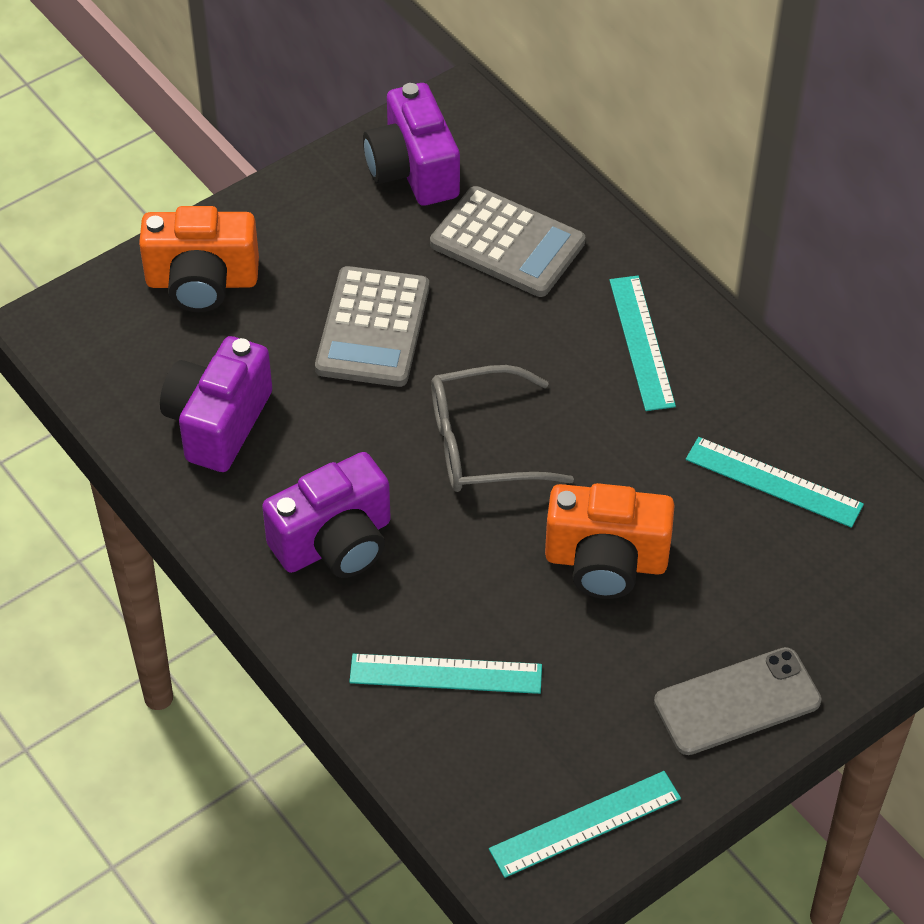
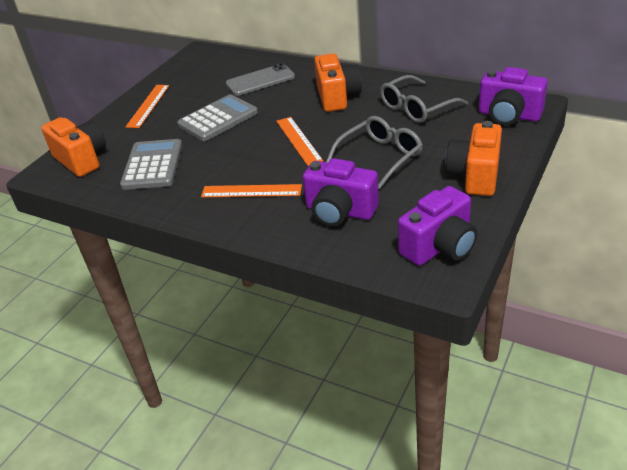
grey glasses: 1 -> 2
orange camera: 2 -> 3
orange ruler: 0 -> 3
turquoise ruler: 4 -> 0

